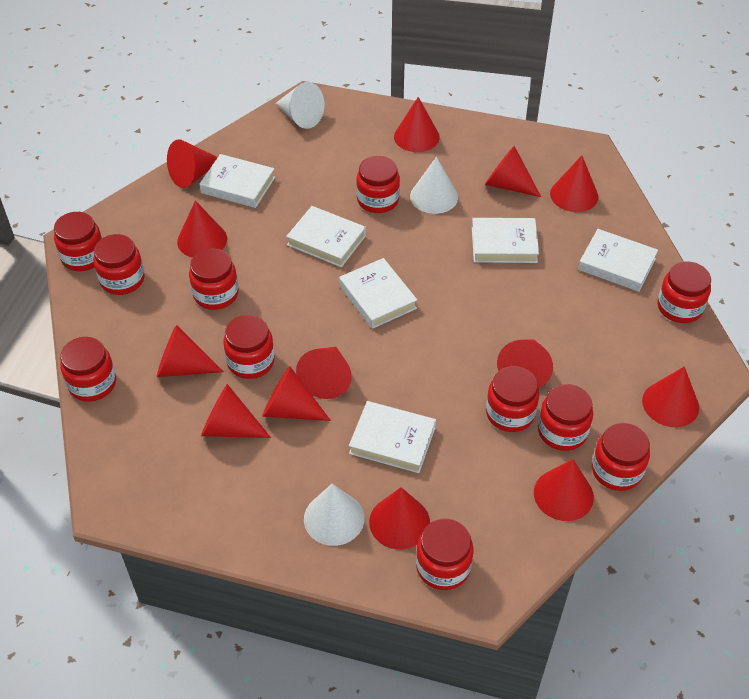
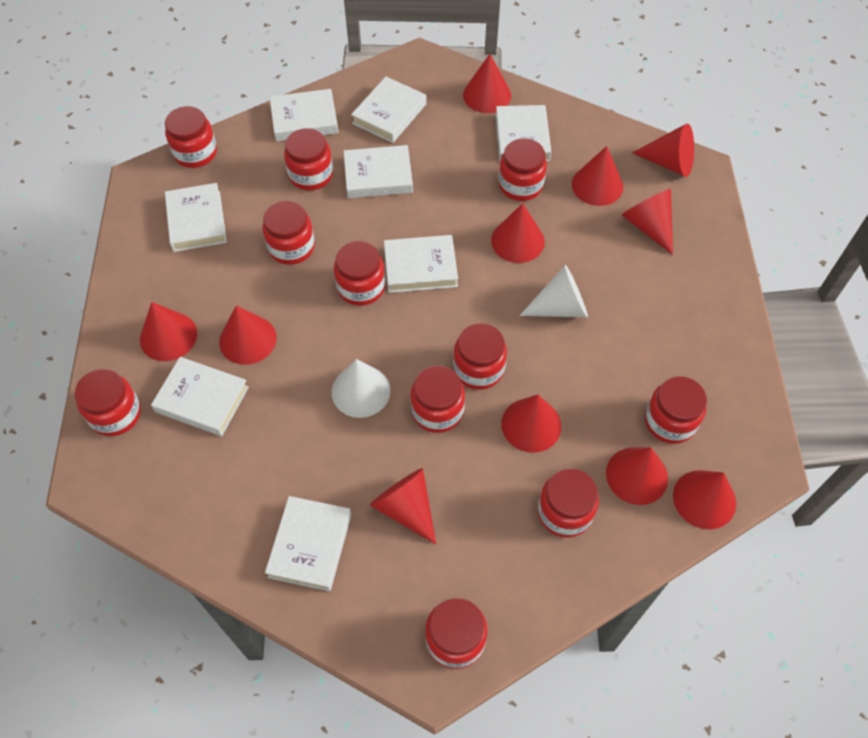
red cone: 13 -> 11
white book: 6 -> 8
white cone: 3 -> 2

